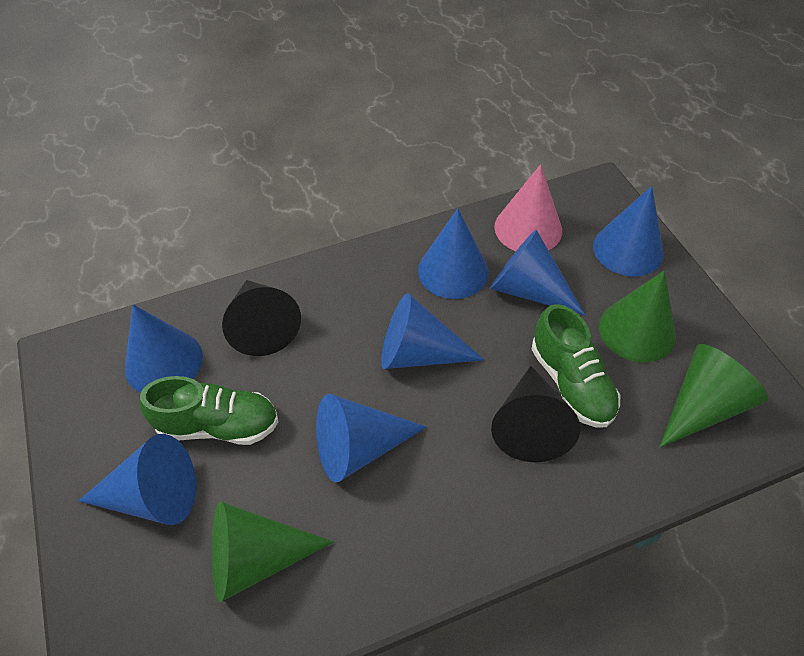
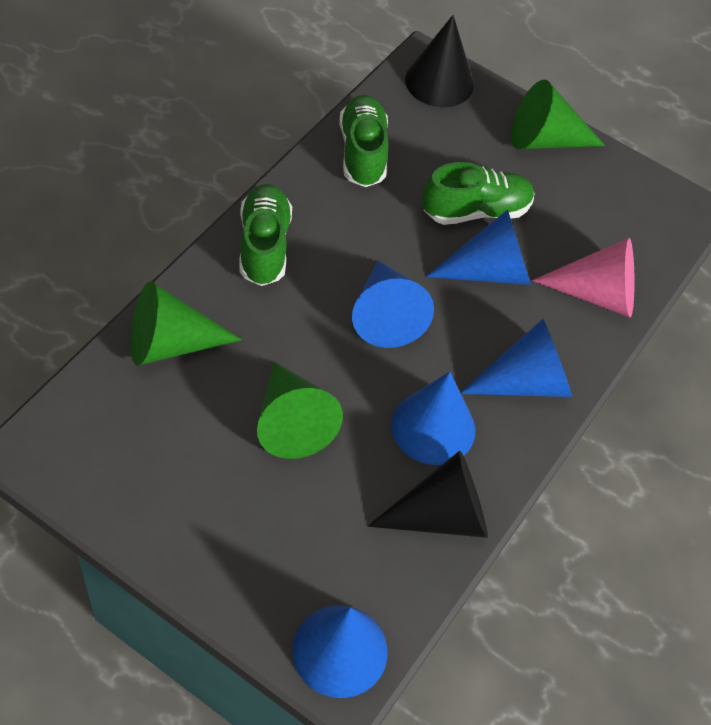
blue cone: 7 -> 5
green shoe: 2 -> 3

